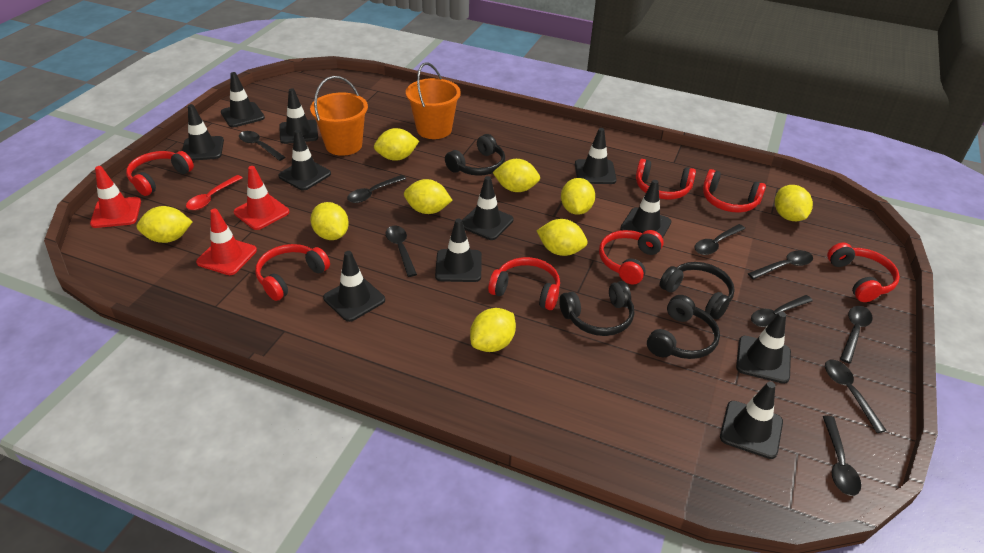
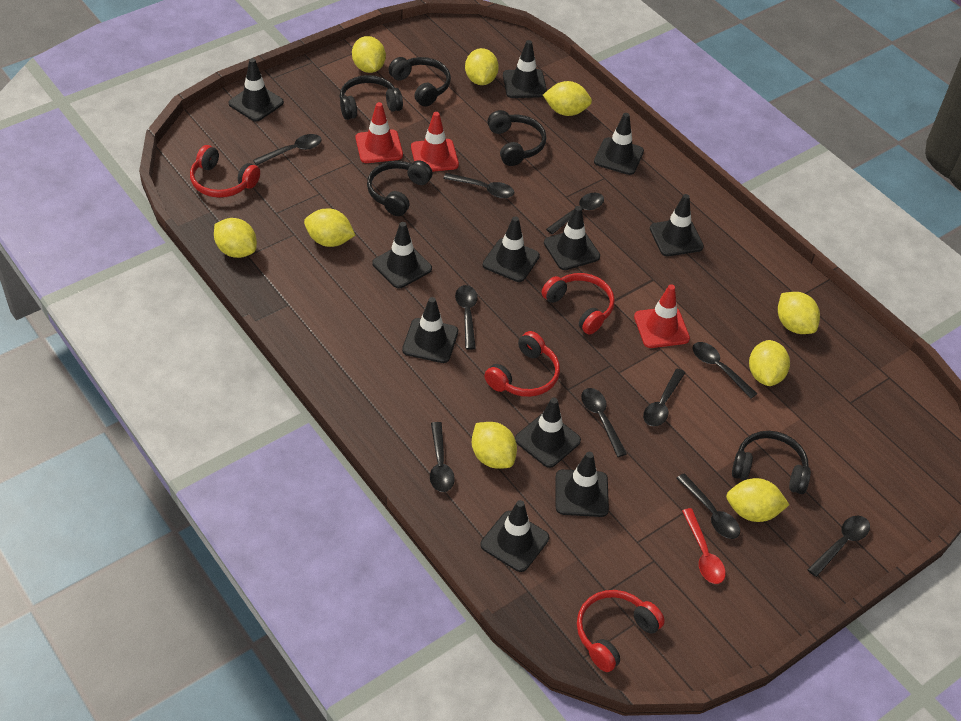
black headphones: 4 -> 5
black spoon: 9 -> 10
orange bucket: 2 -> 0
red headphones: 7 -> 4

